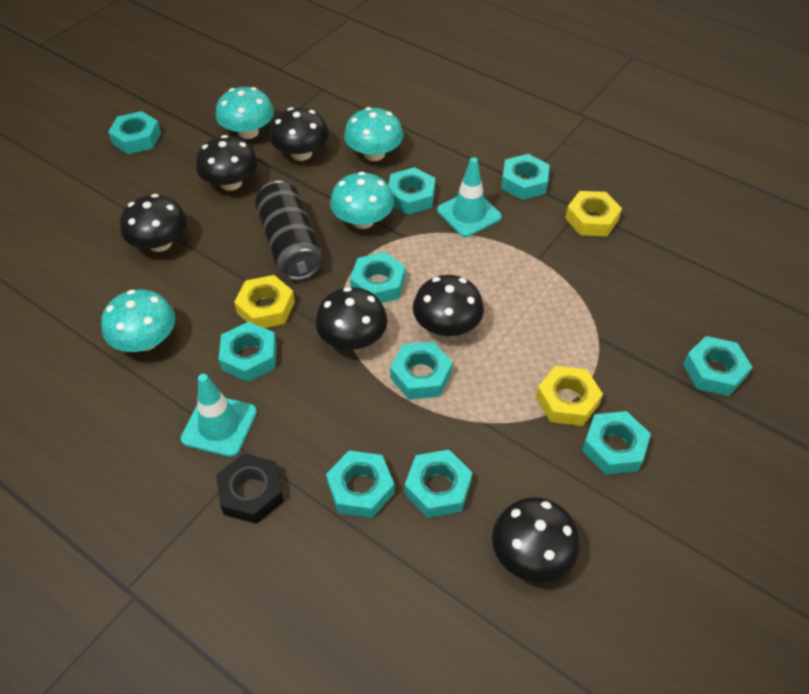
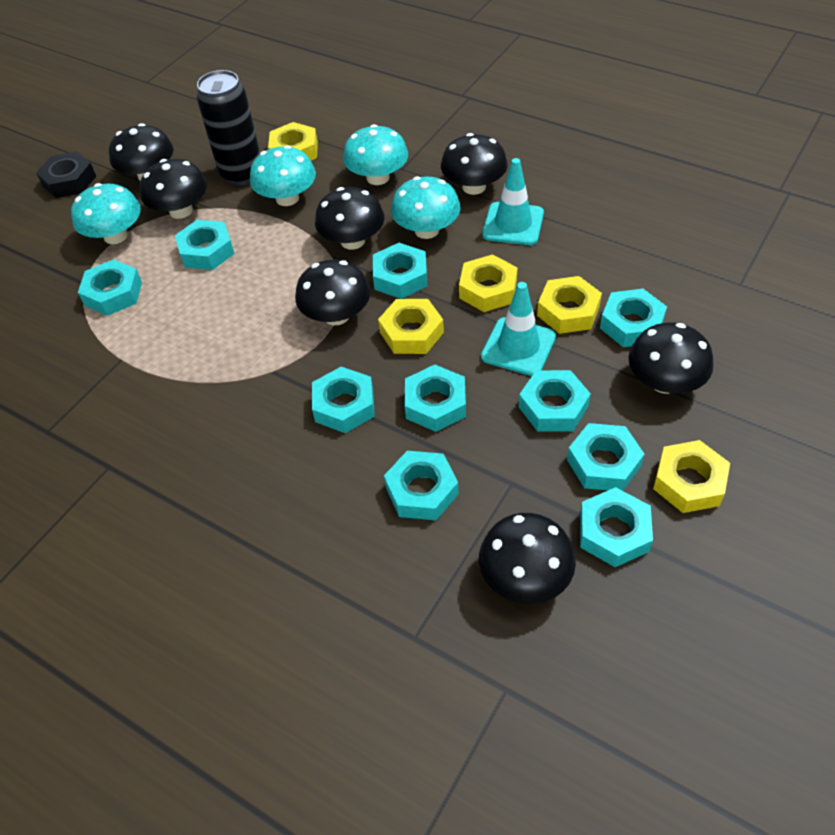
black mushroom: 6 -> 7
yellow nut: 3 -> 5

